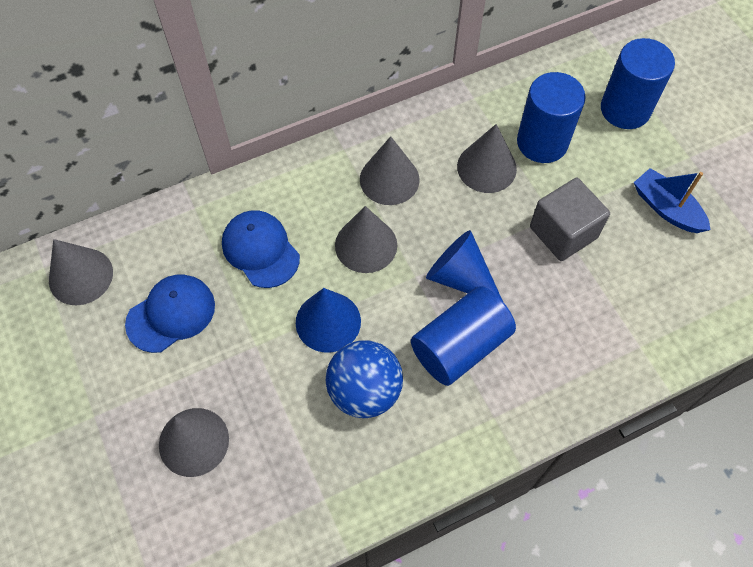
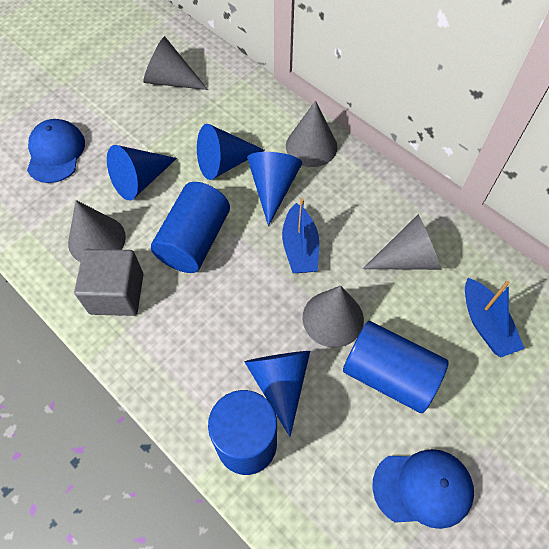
blue ball: 1 -> 0
blue boat: 1 -> 2
blue cone: 2 -> 4

